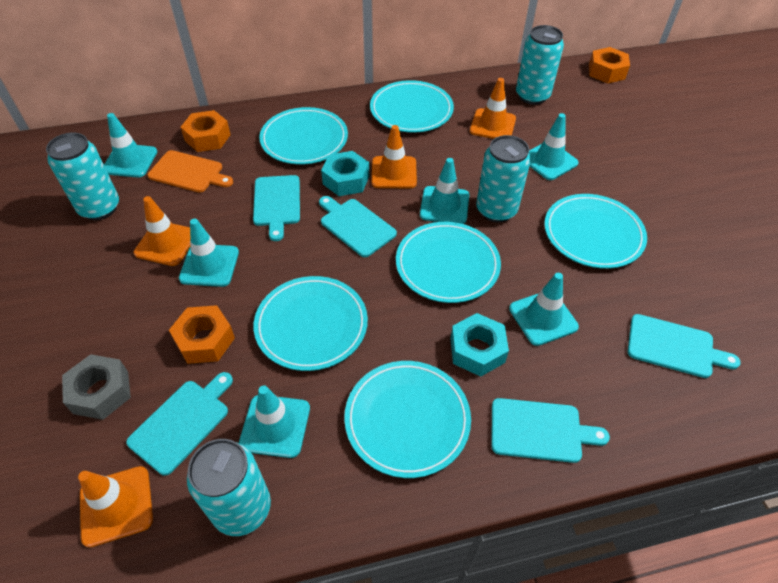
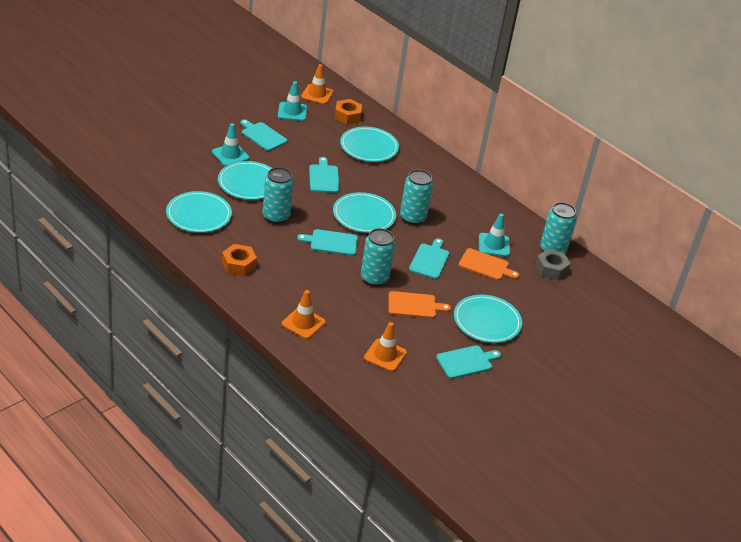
orange cutting board: 1 -> 2
orange nut: 3 -> 2
orange traffic cone: 4 -> 3
turquoise nut: 2 -> 0
turquoise plate: 6 -> 5
turquoise traffic cone: 6 -> 3

